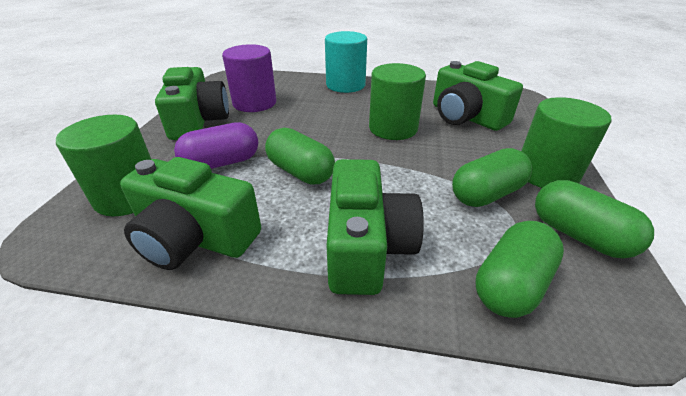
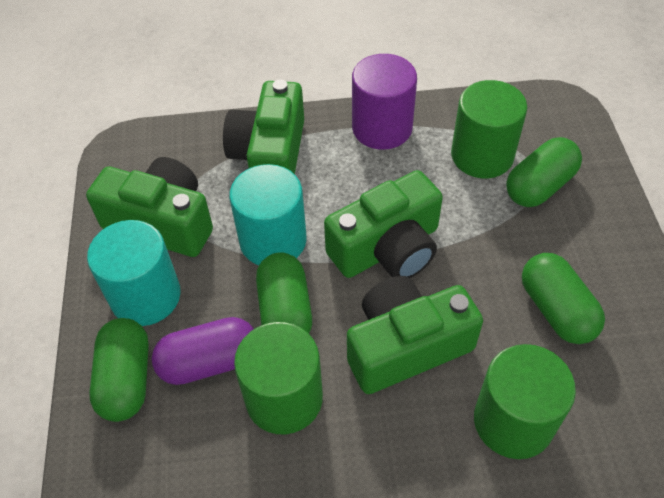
turquoise cylinder: 1 -> 2

